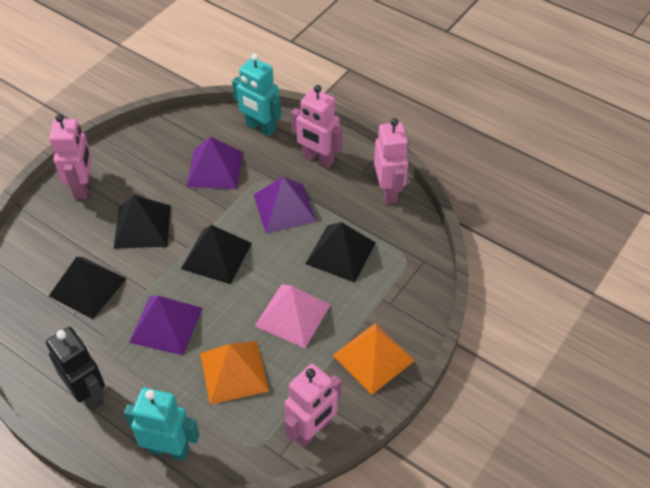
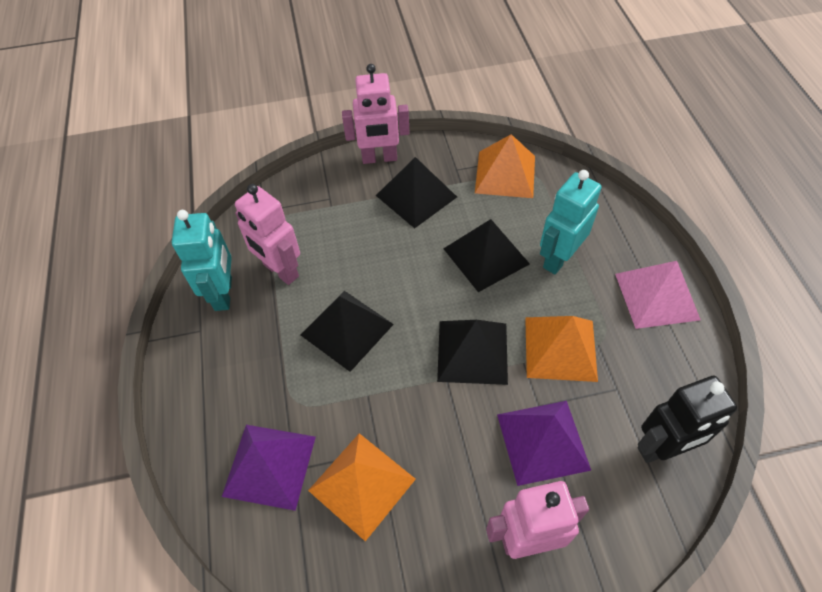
orange pyramid: 2 -> 3
pink robot: 4 -> 3
purple pyramid: 3 -> 2

